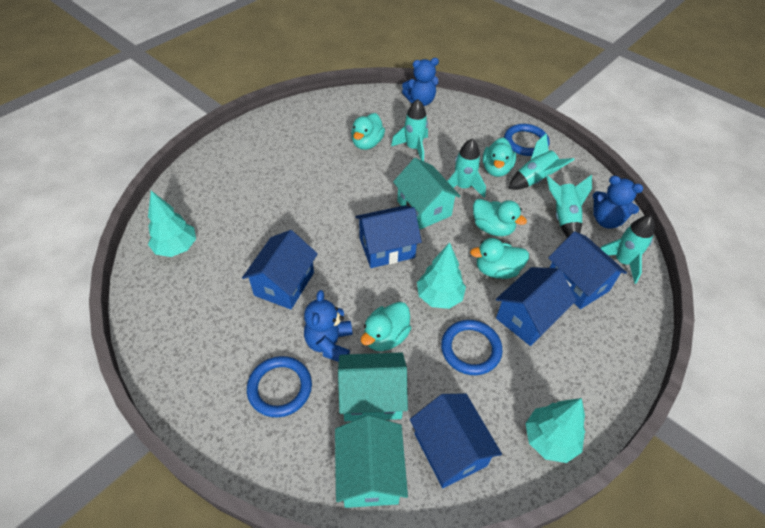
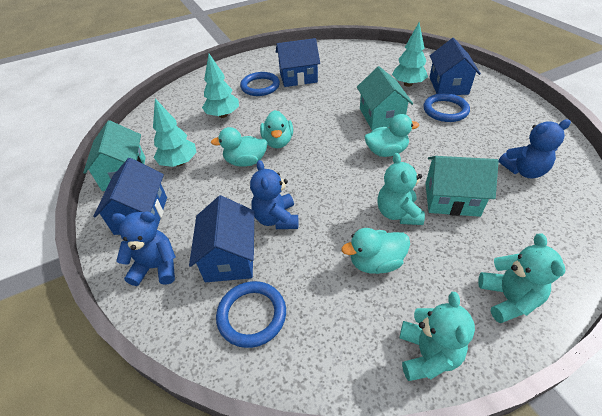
blue house: 5 -> 4
turquoise duck: 5 -> 4
turquoise rocket: 5 -> 0
turquoise teddy bear: 0 -> 3

